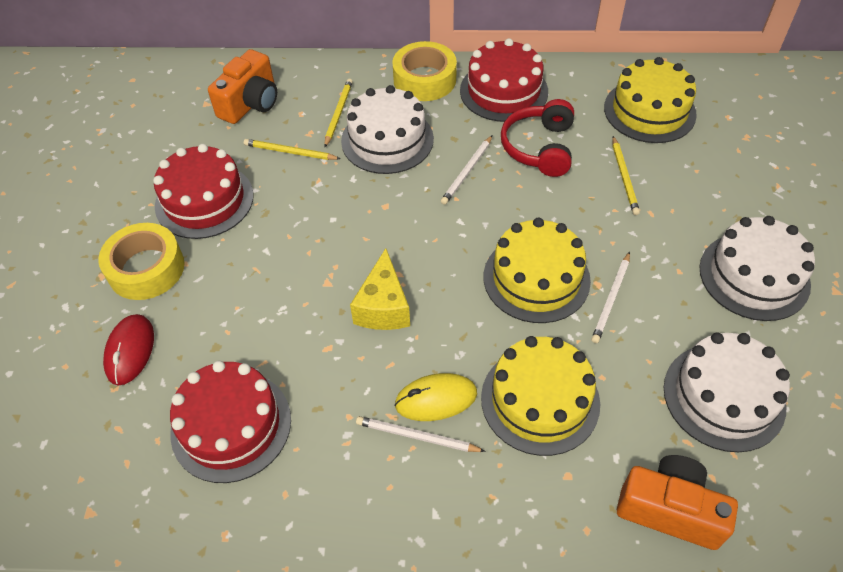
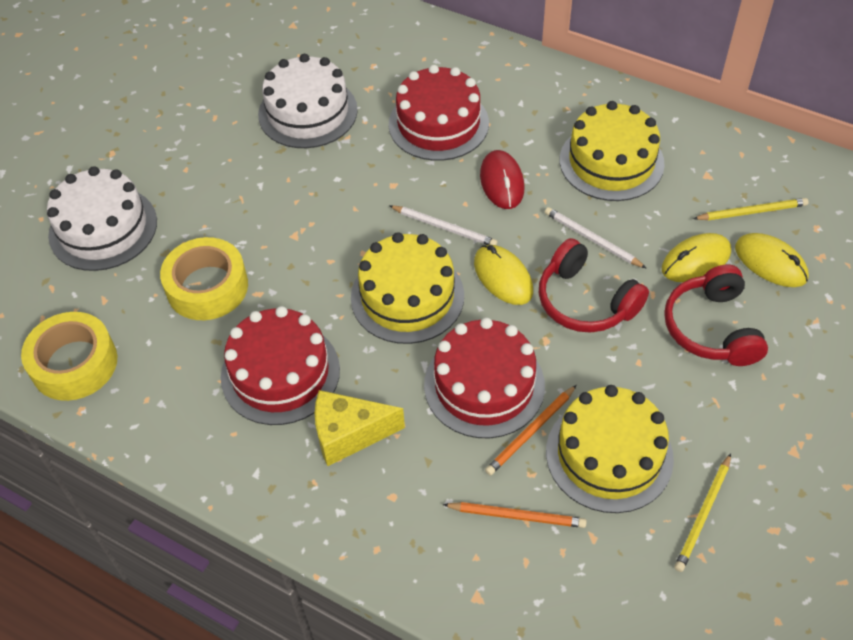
orange camera: 2 -> 0
orange pencil: 0 -> 2
red headphones: 1 -> 2
white cake: 3 -> 2
white pencil: 3 -> 2
yellow mouse: 1 -> 3
yellow pencil: 3 -> 2

